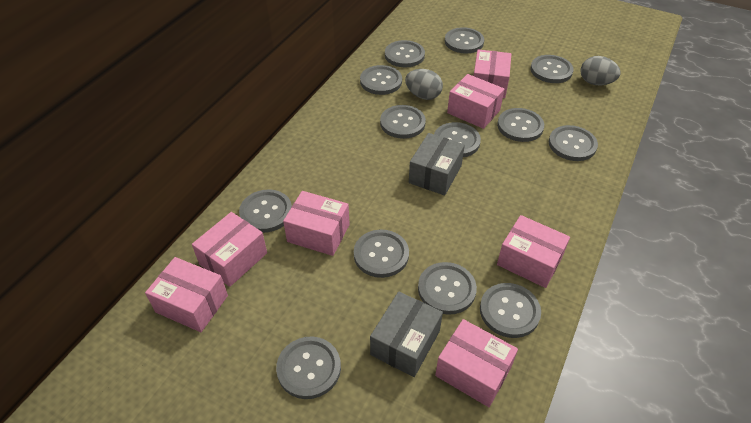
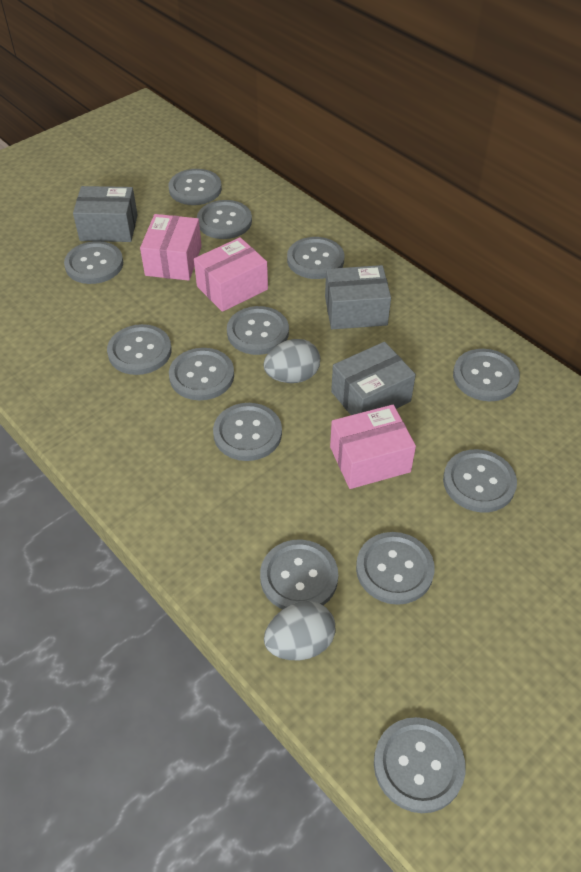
grey box: 2 -> 3
pink box: 7 -> 3

